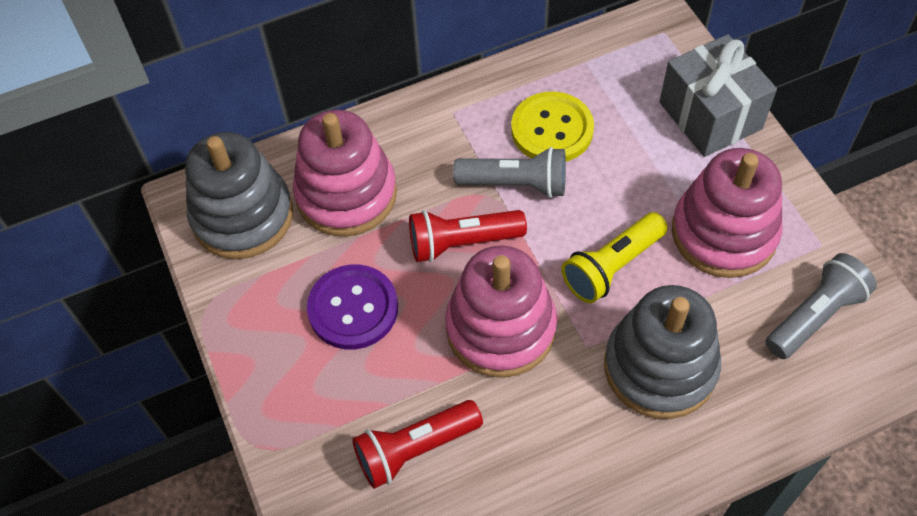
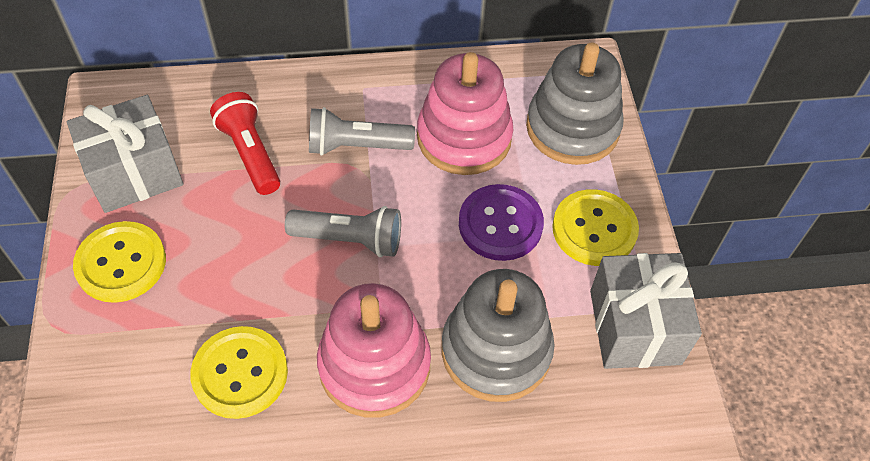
grey gift: 1 -> 2
pink stacking toy: 3 -> 2
red flashlight: 2 -> 1
yellow button: 1 -> 3
yellow flashlight: 1 -> 0

